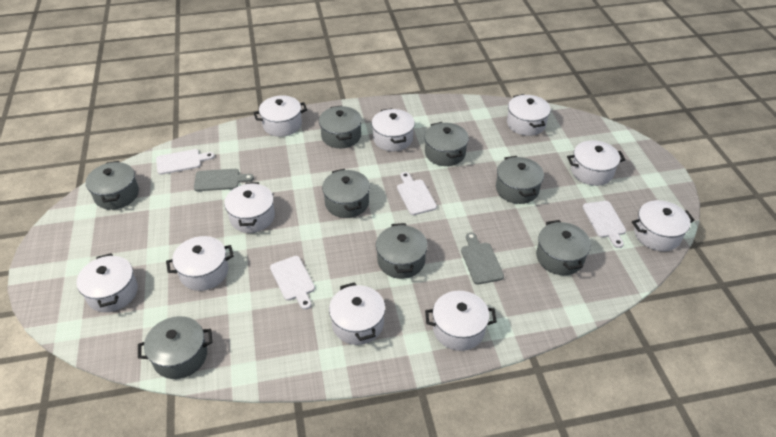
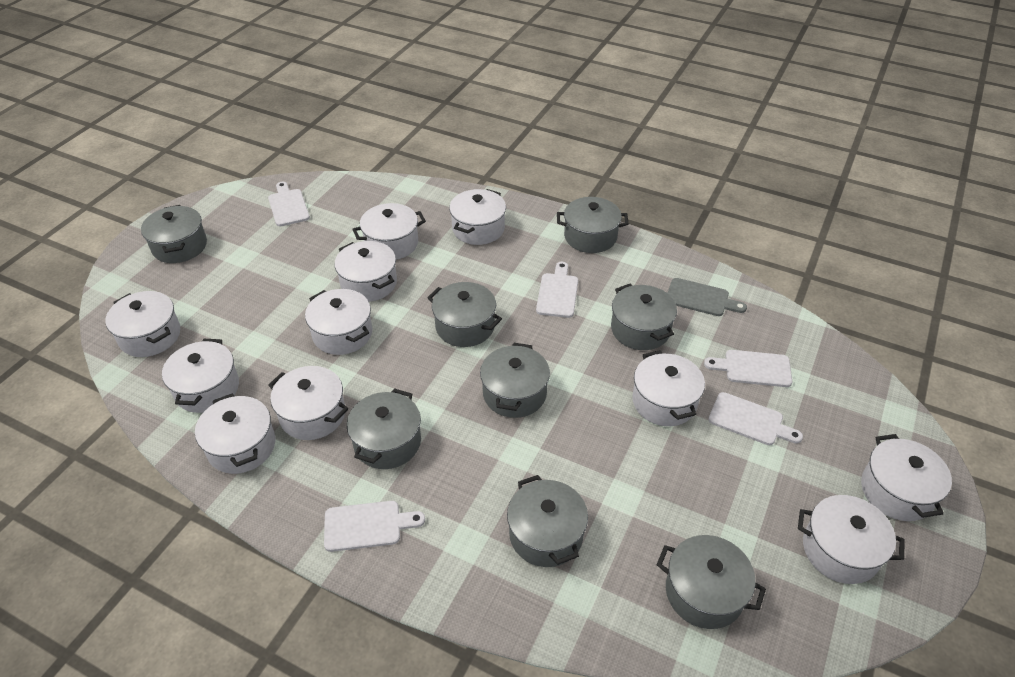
grey cutting board: 2 -> 1
white cutting board: 4 -> 5
white pot: 10 -> 11

